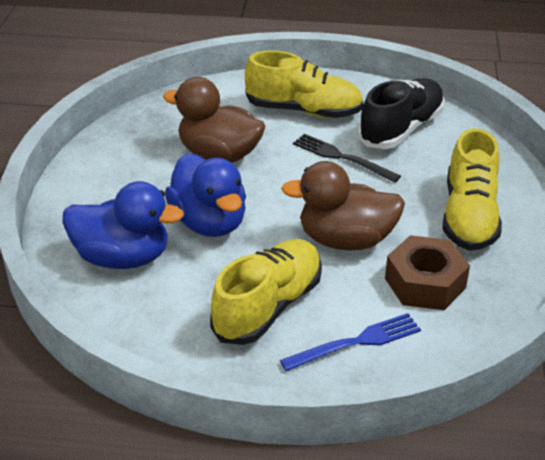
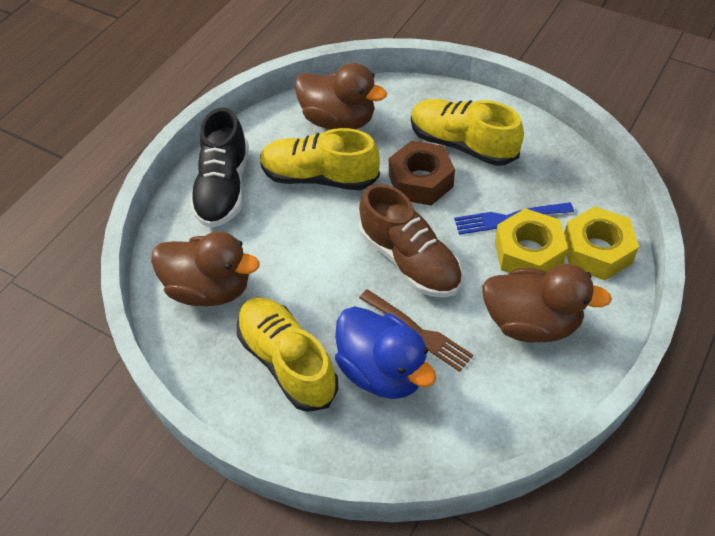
black fork: 1 -> 0
blue duck: 2 -> 1
brown duck: 2 -> 3
brown fork: 0 -> 1
brown shoe: 0 -> 1
yellow nut: 0 -> 2

